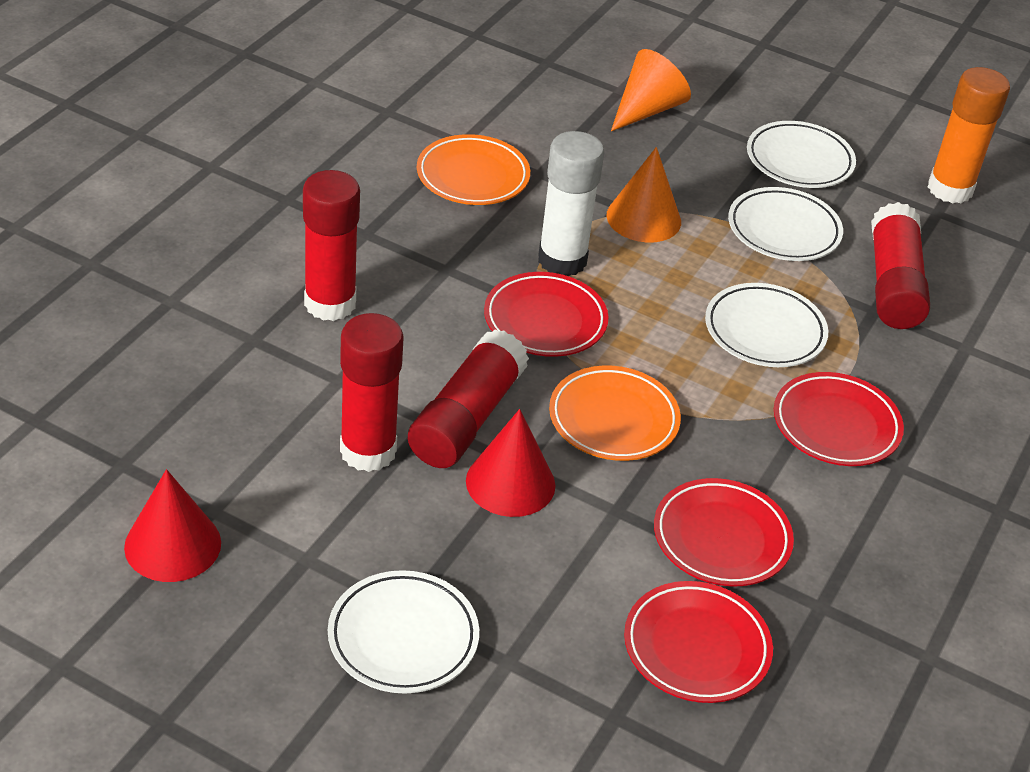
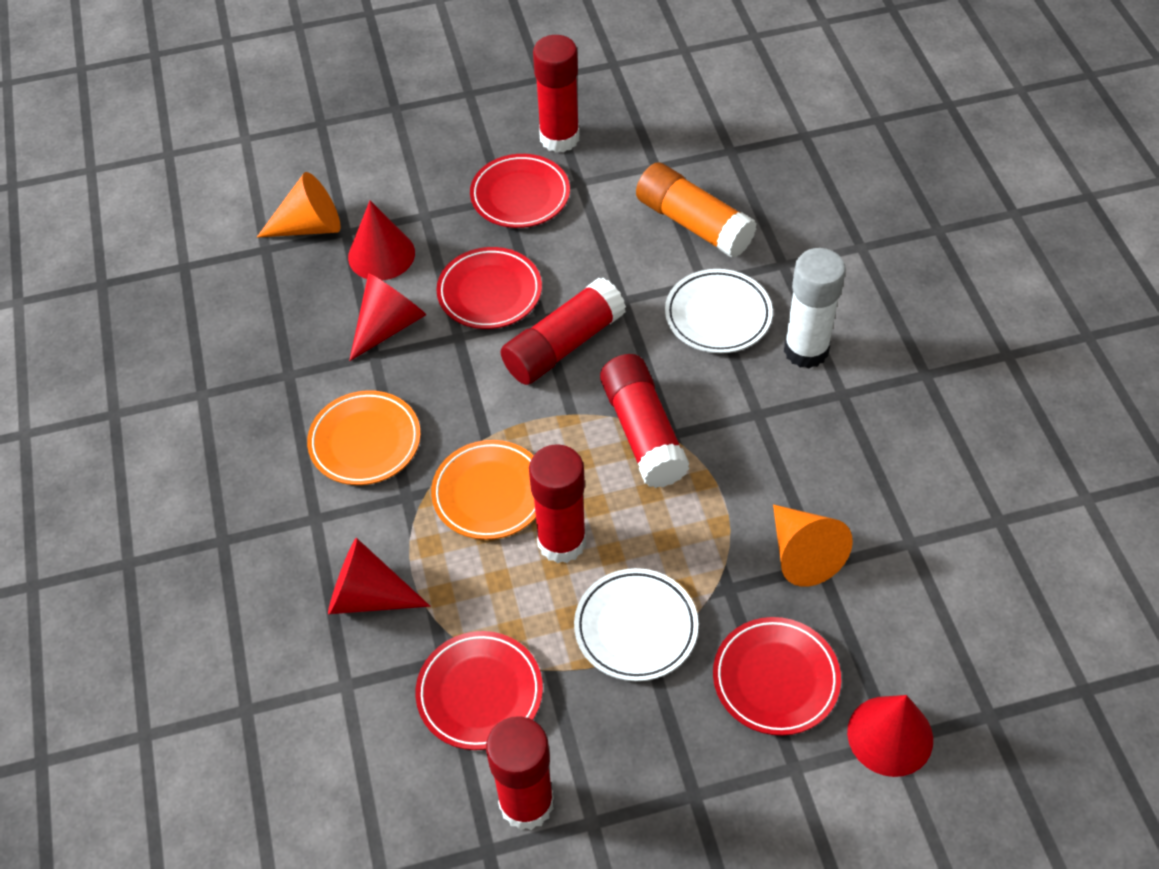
red cone: 2 -> 4
red glue stick: 4 -> 5
white plate: 4 -> 2

